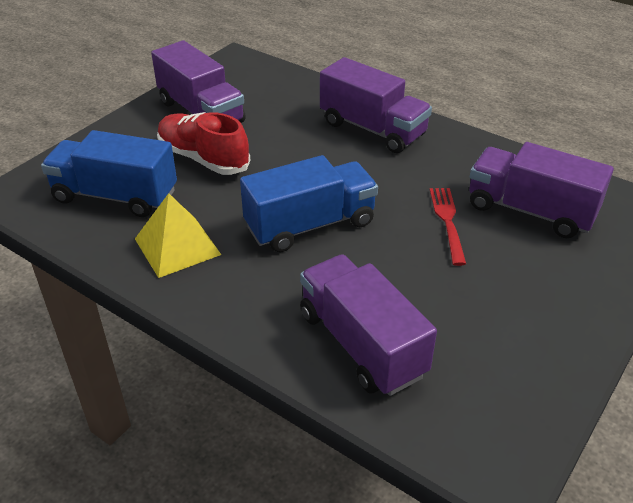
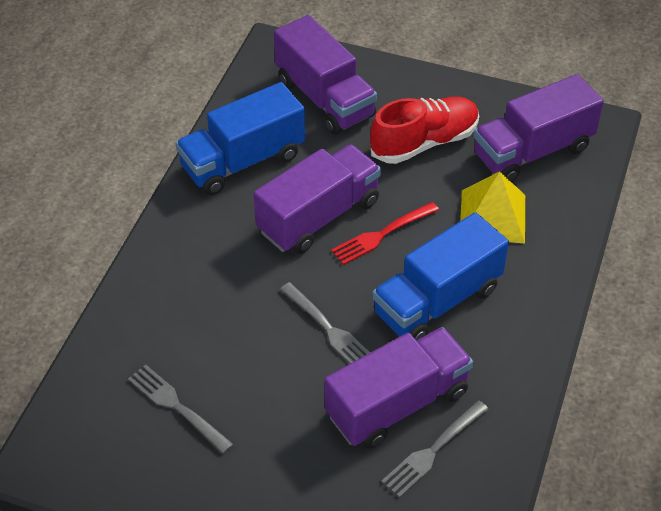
grey fork: 0 -> 3

